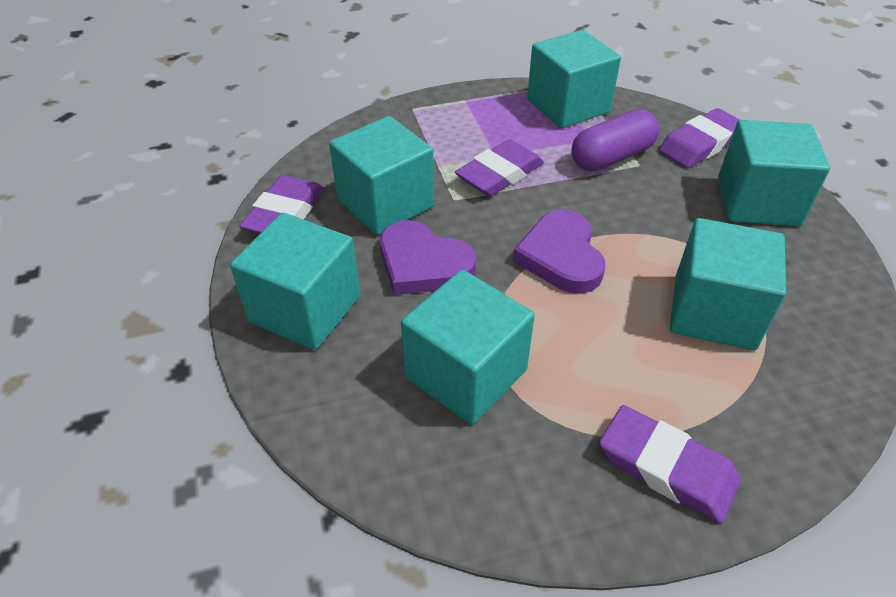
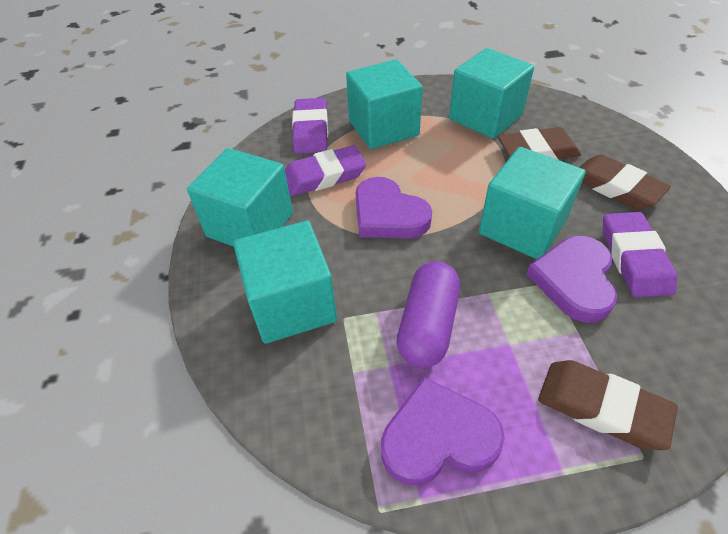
brown eraser: 0 -> 3
purple eraser: 4 -> 3
purple heart: 2 -> 3
turquoise cube: 6 -> 5

